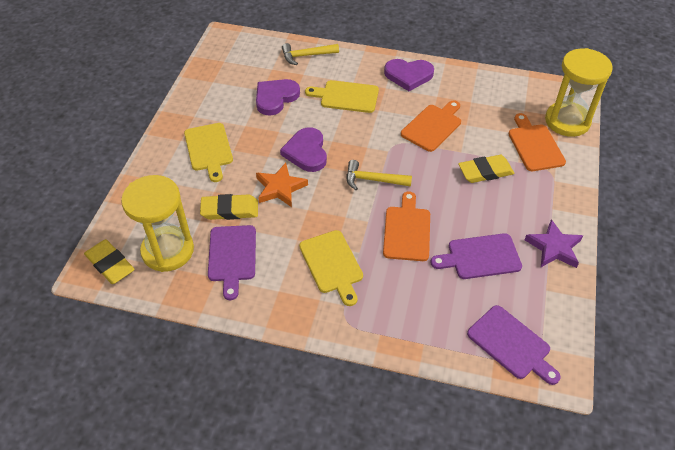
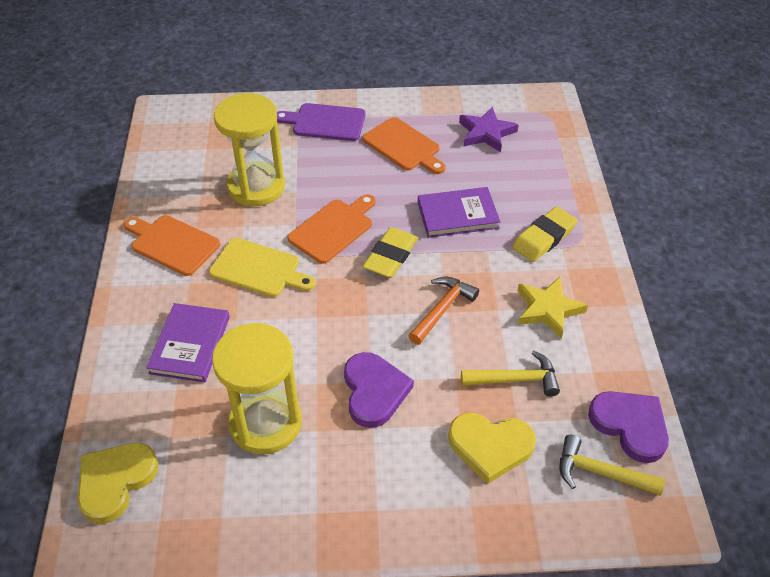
orange hammer: 0 -> 1
orange star: 1 -> 0
purple book: 0 -> 2
purple cutting board: 3 -> 1
purple heart: 3 -> 2
yellow cutting board: 3 -> 1
yellow eraser: 3 -> 2
yellow heart: 0 -> 2
yellow star: 0 -> 1

